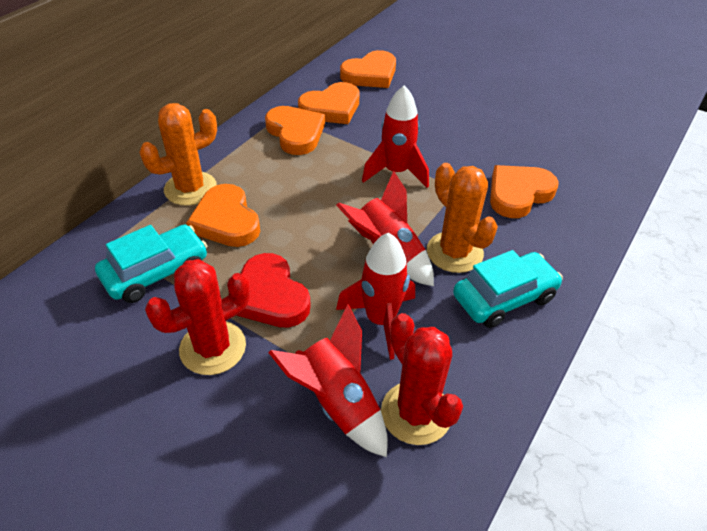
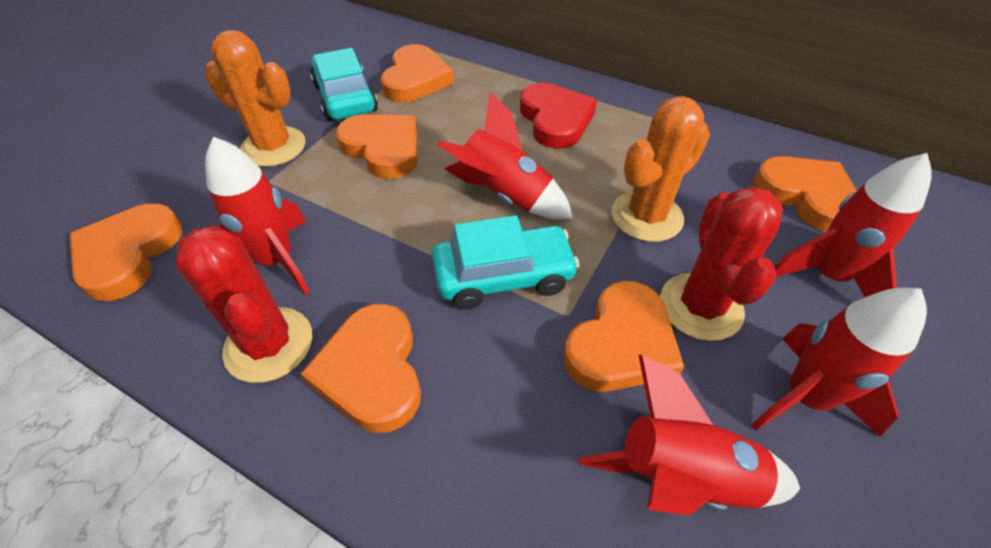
orange heart: 5 -> 6
red rocket: 4 -> 5

